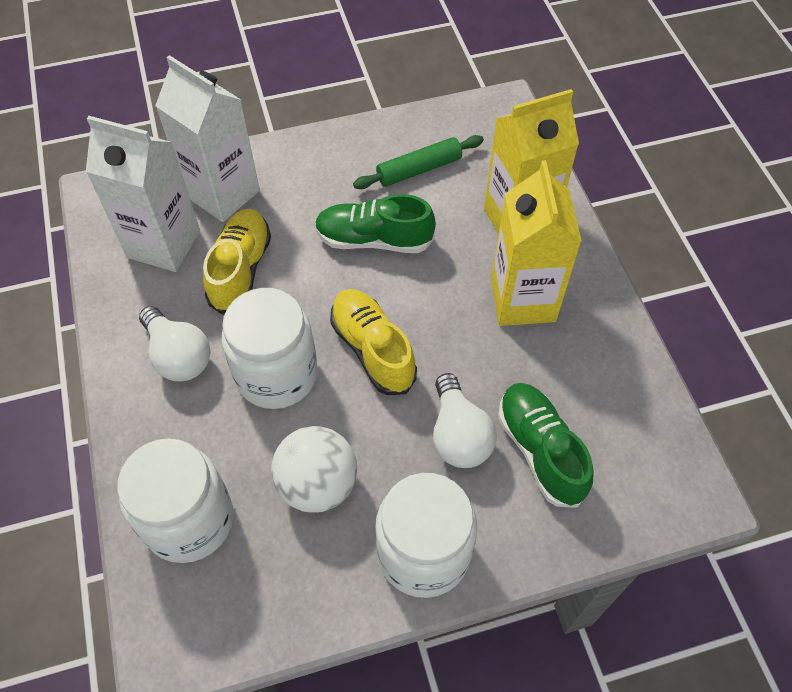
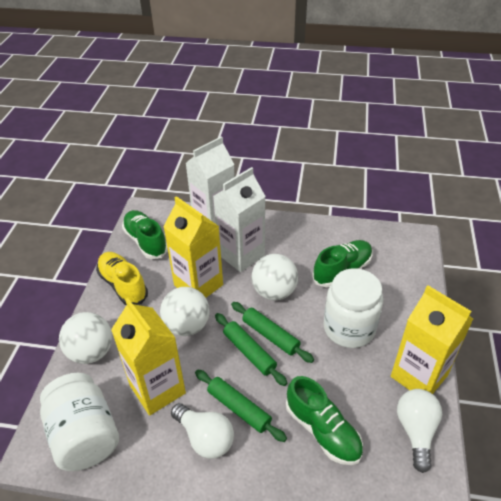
green rolling pin: 1 -> 3
green shoe: 2 -> 3
white ball: 1 -> 3
white jar: 3 -> 2
yellow carton: 2 -> 3
yellow shoe: 2 -> 1

